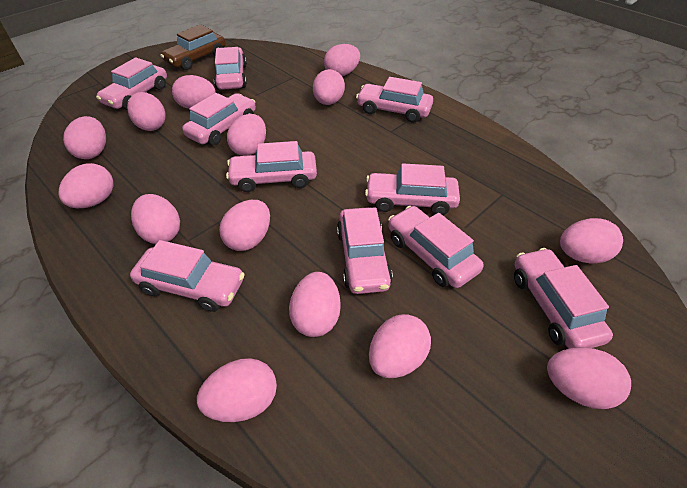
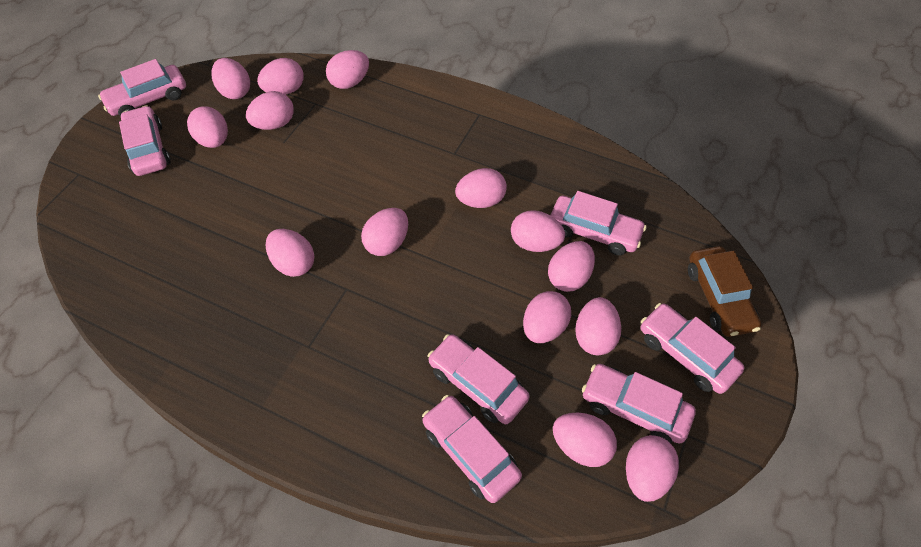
pink car: 10 -> 7

